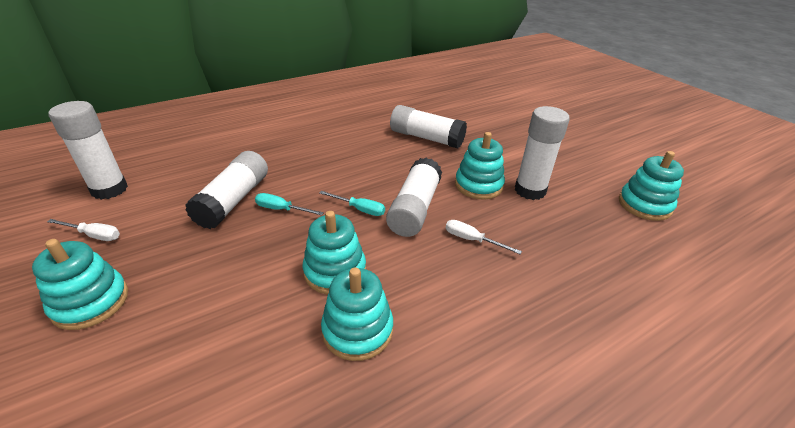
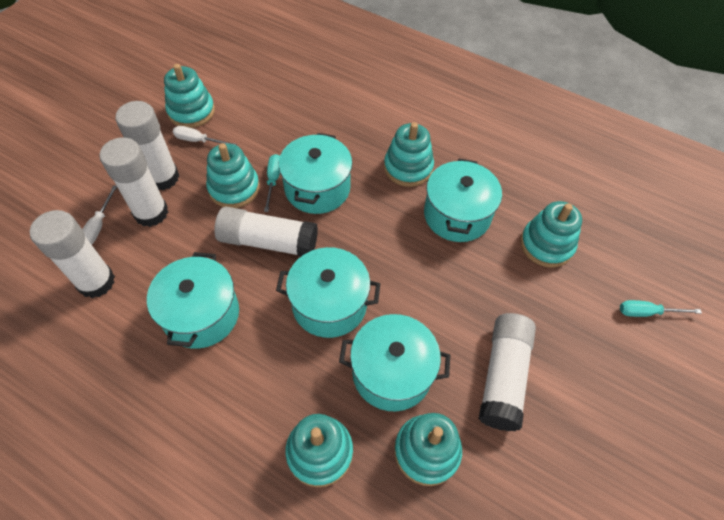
turquoise pot: 0 -> 5
turquoise stacking toy: 5 -> 6

